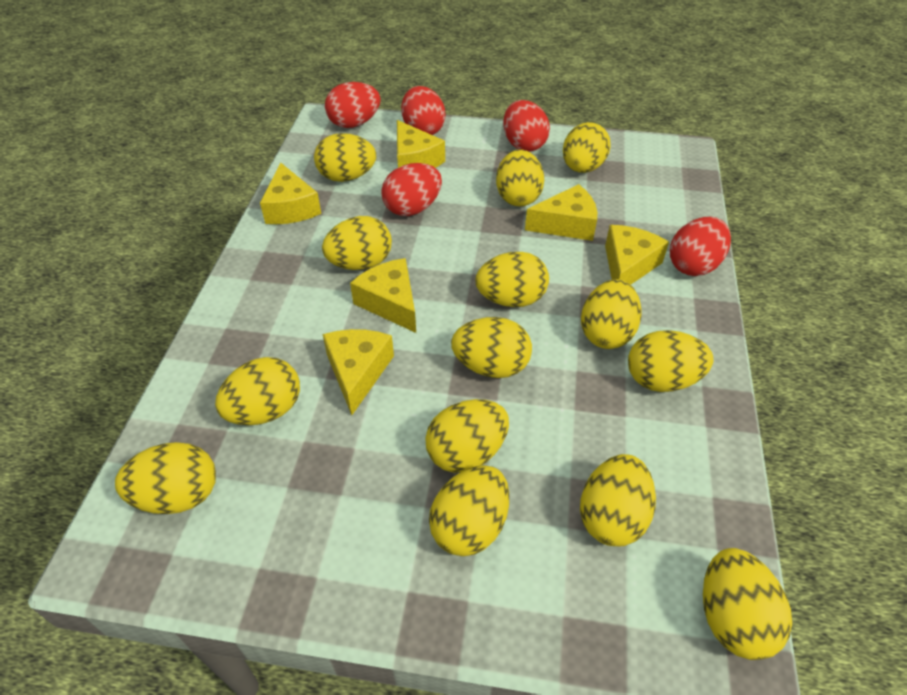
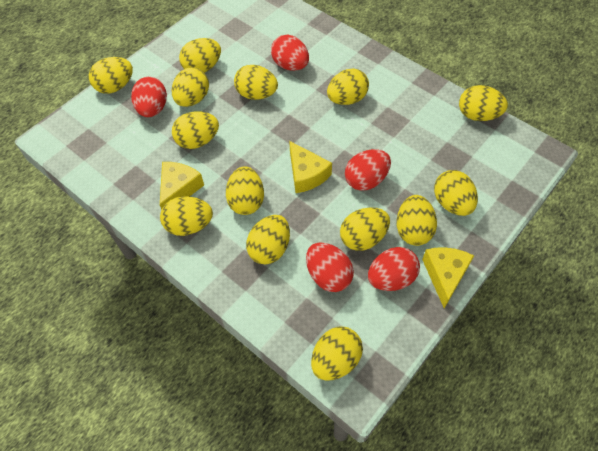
yellow cheese: 6 -> 3

